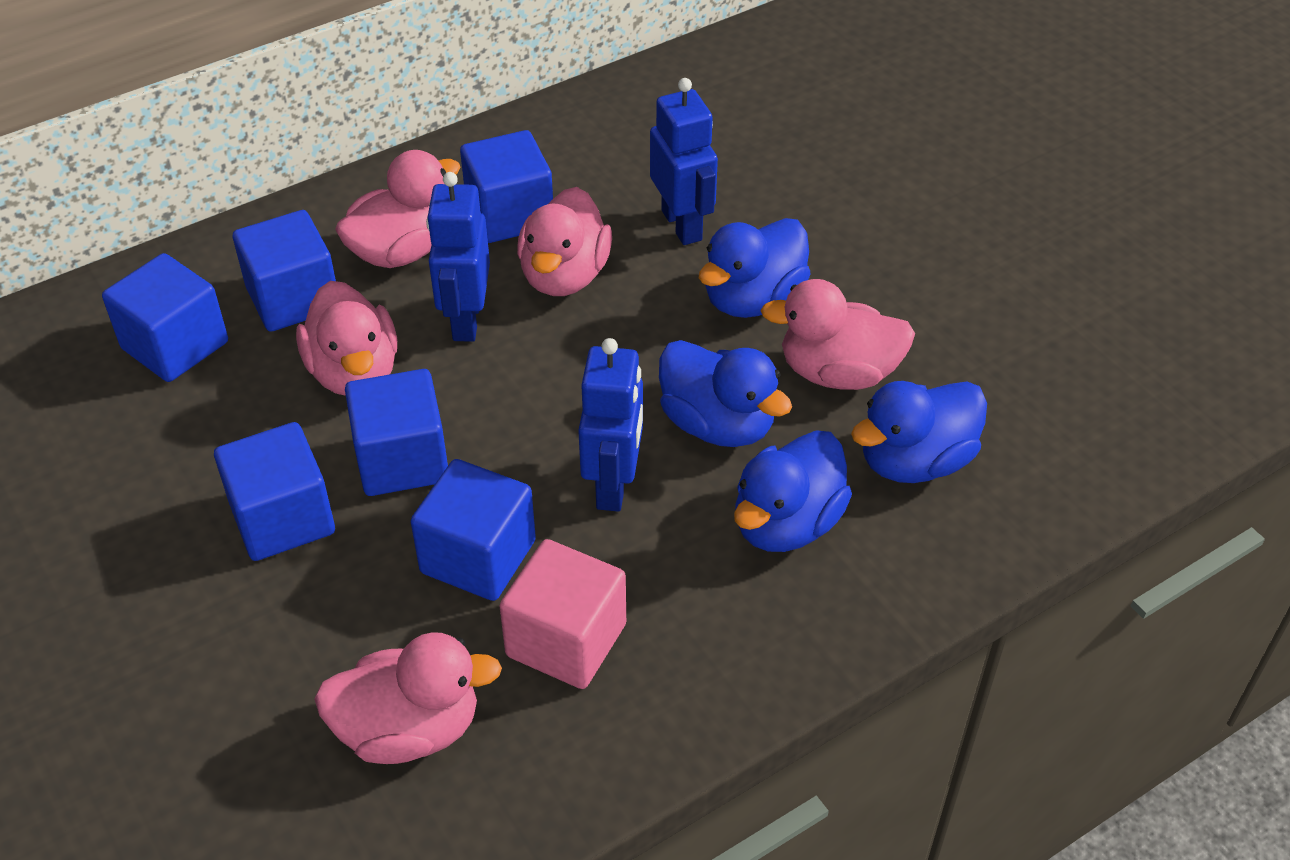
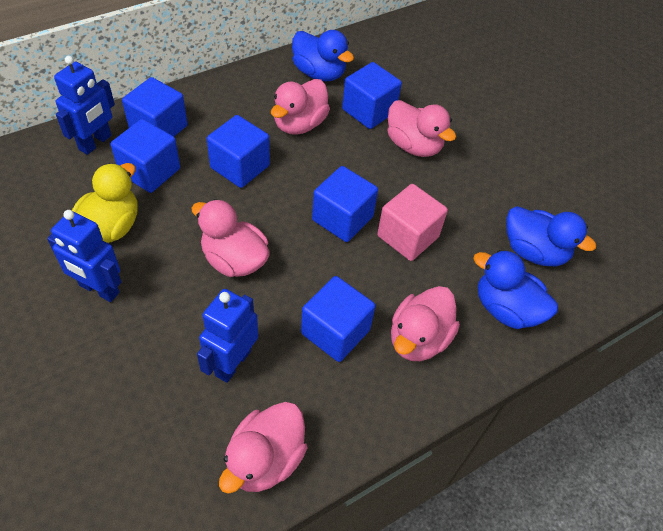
blue duck: 4 -> 3
yellow duck: 0 -> 1

